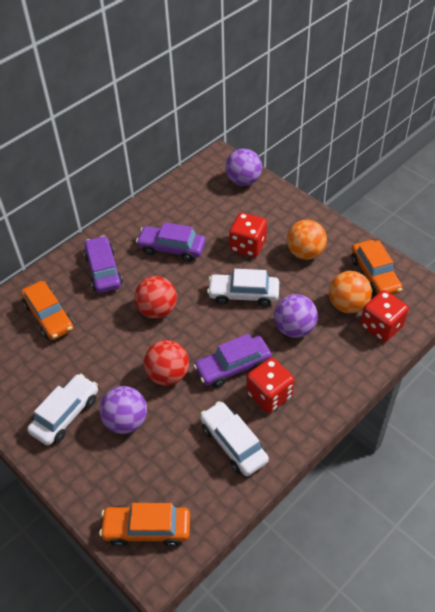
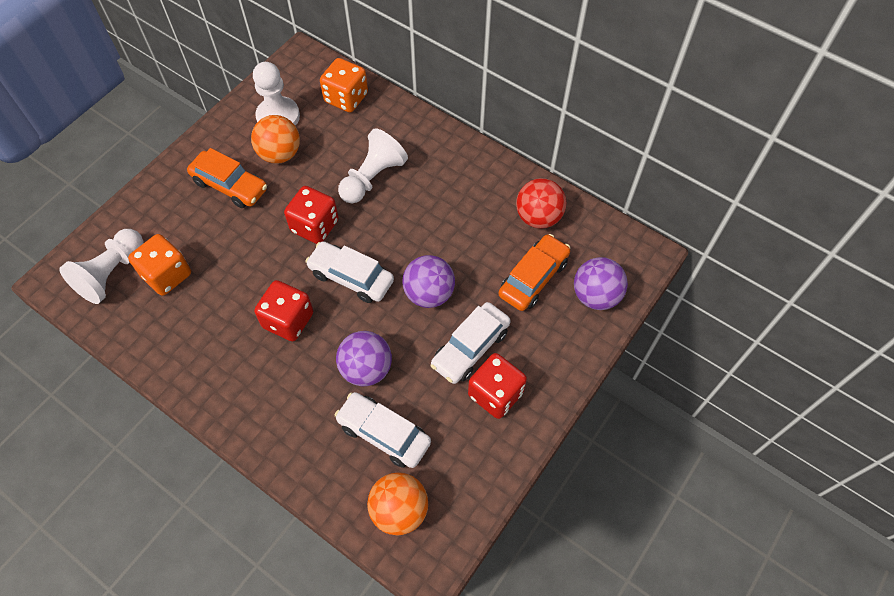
orange car: 3 -> 2
orange dice: 0 -> 2
purple car: 3 -> 0
red ball: 2 -> 1
white pawn: 0 -> 3

